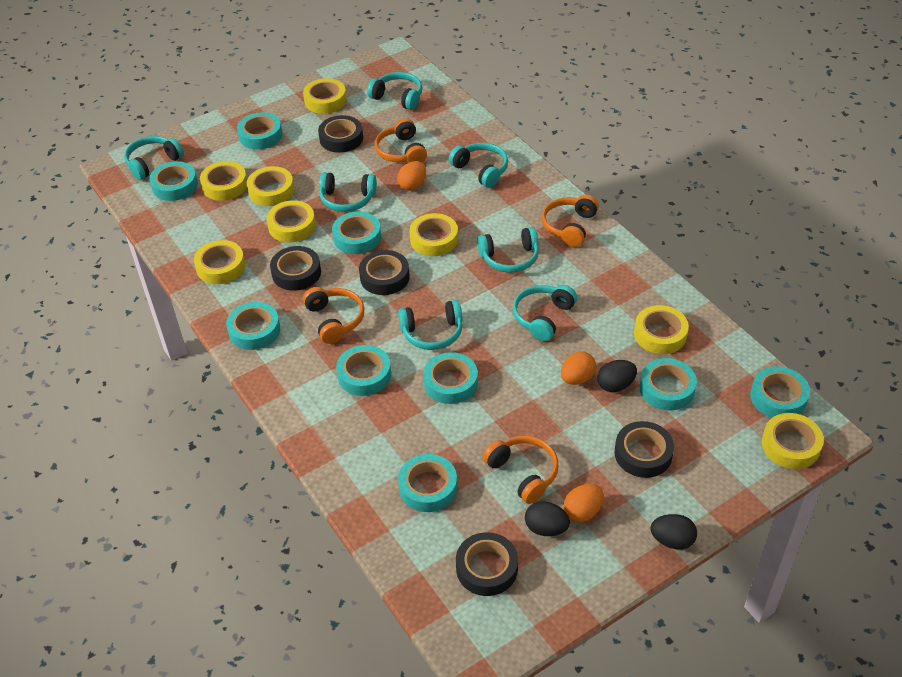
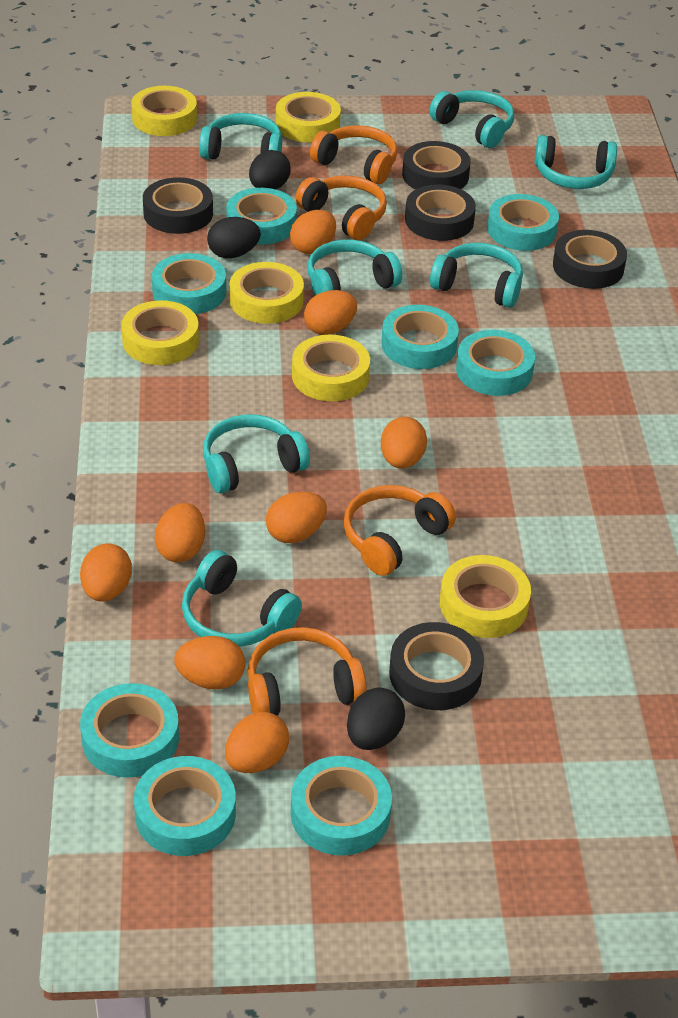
orange egg: 3 -> 8
turquoise tape: 9 -> 8
yellow tape: 8 -> 6

